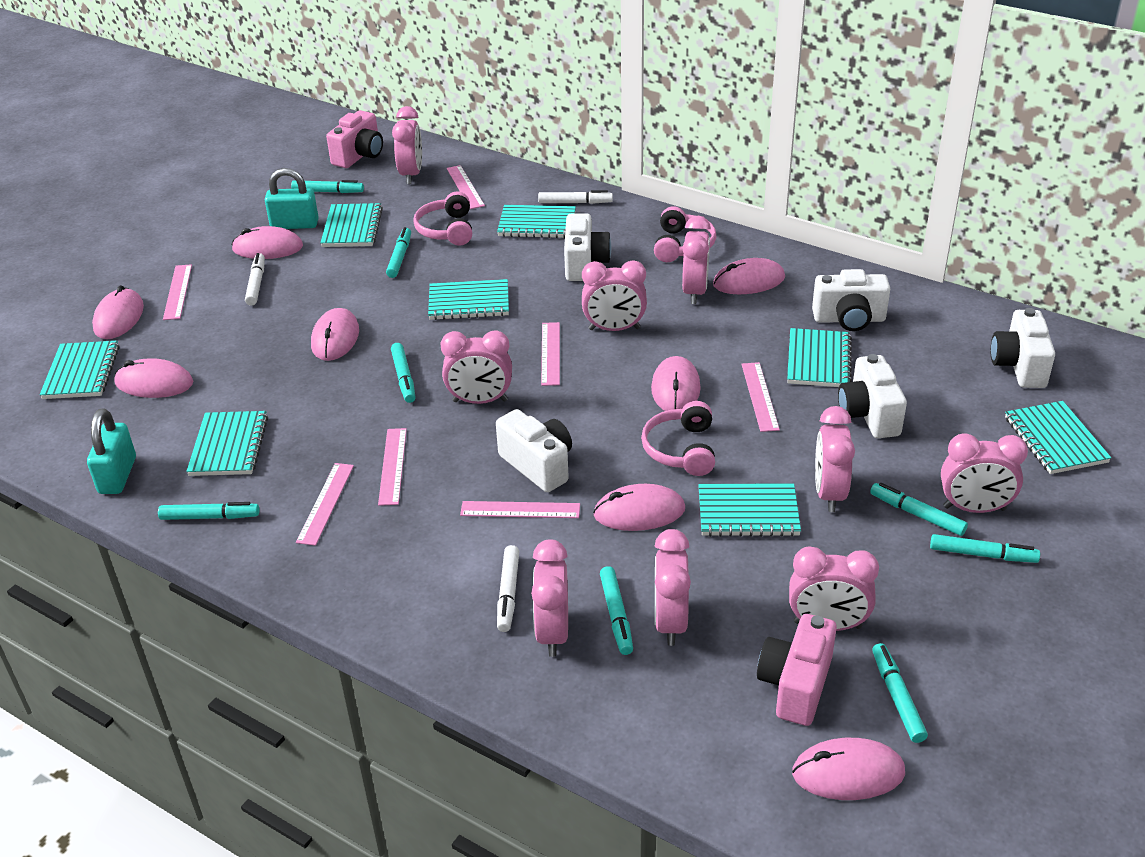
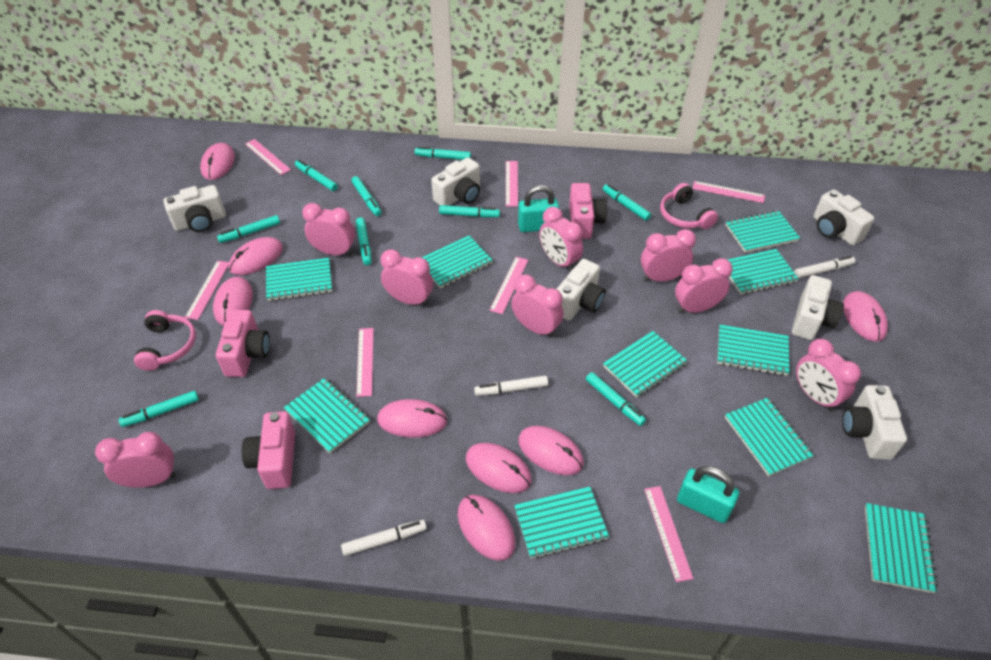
pink camera: 2 -> 3
pink clock: 9 -> 8
pink headphones: 3 -> 2
turquoise marker: 8 -> 9
turquoise notebook: 8 -> 10
white camera: 5 -> 6

